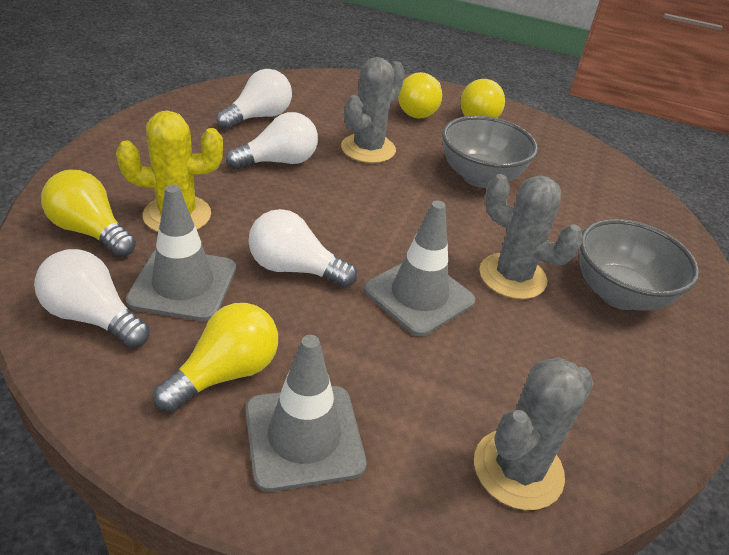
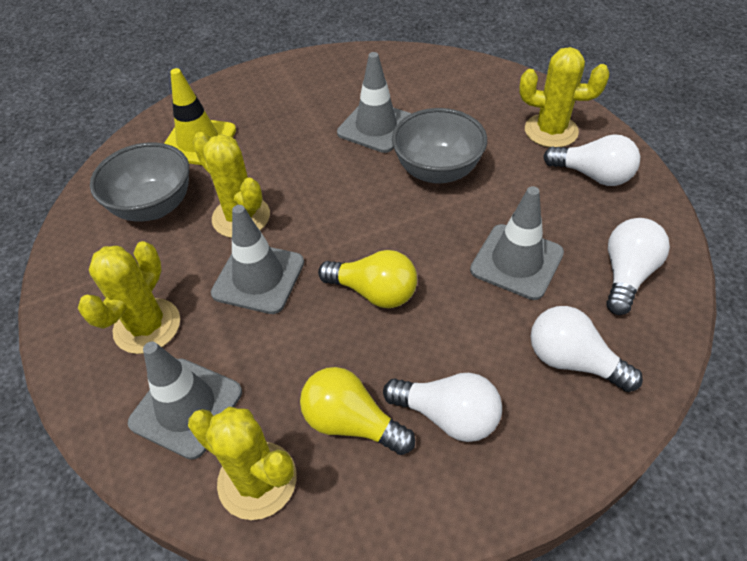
grey cactus: 3 -> 0
grey traffic cone: 3 -> 4
yellow cactus: 1 -> 4
yellow light bulb: 4 -> 2
yellow traffic cone: 0 -> 1

